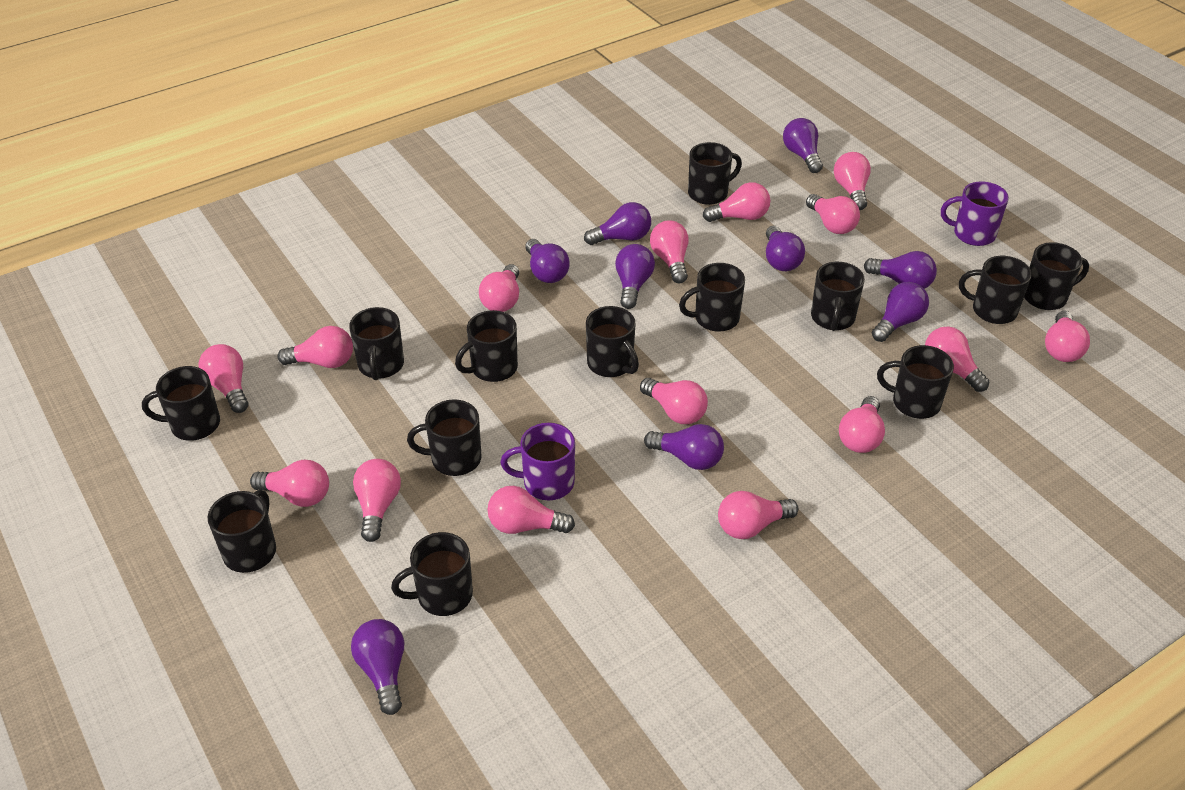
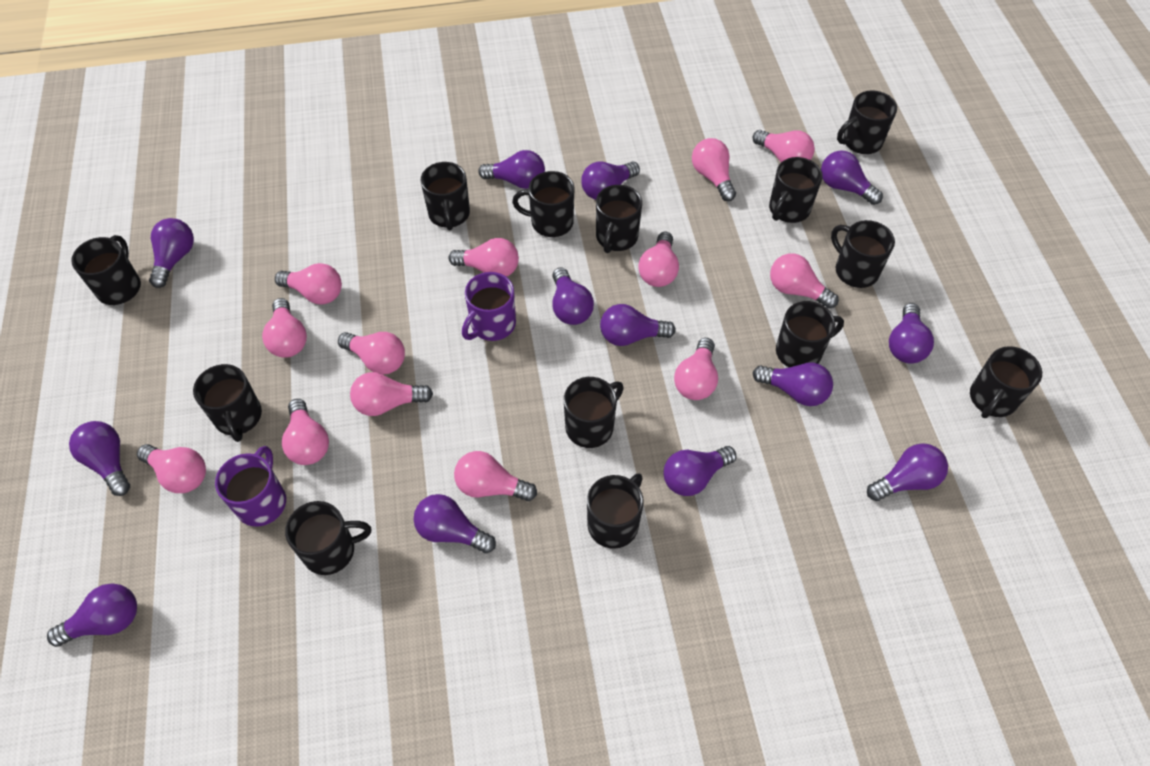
pink light bulb: 15 -> 13
purple light bulb: 9 -> 13

